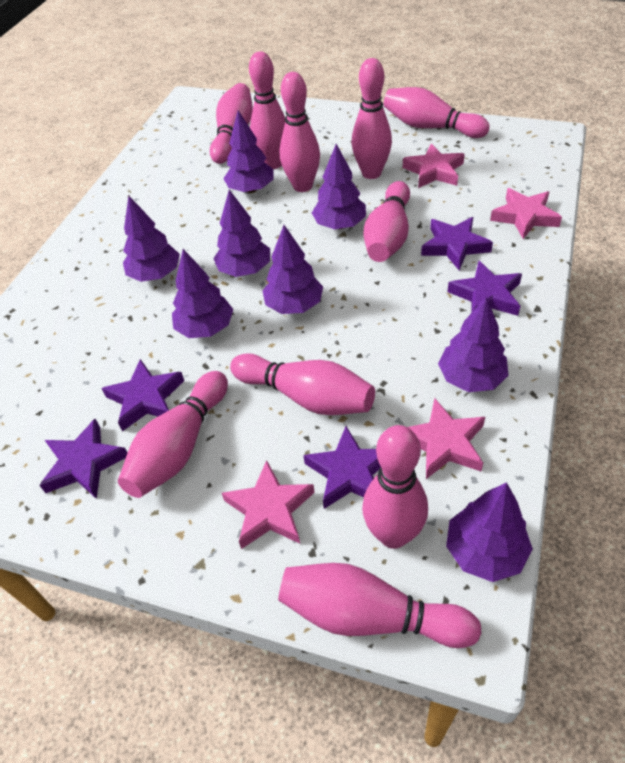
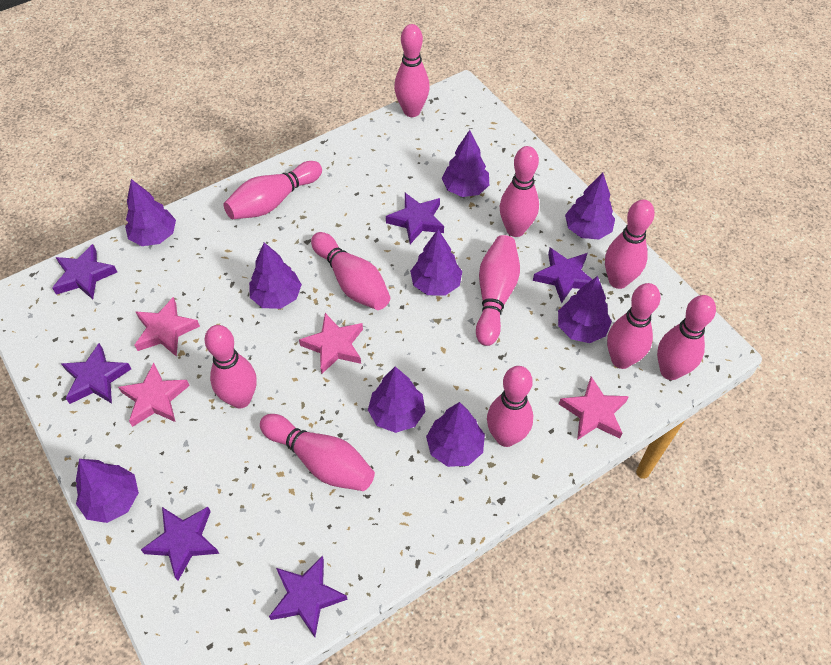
pink bowling pin: 10 -> 11
purple star: 5 -> 6
purple tree: 8 -> 9

